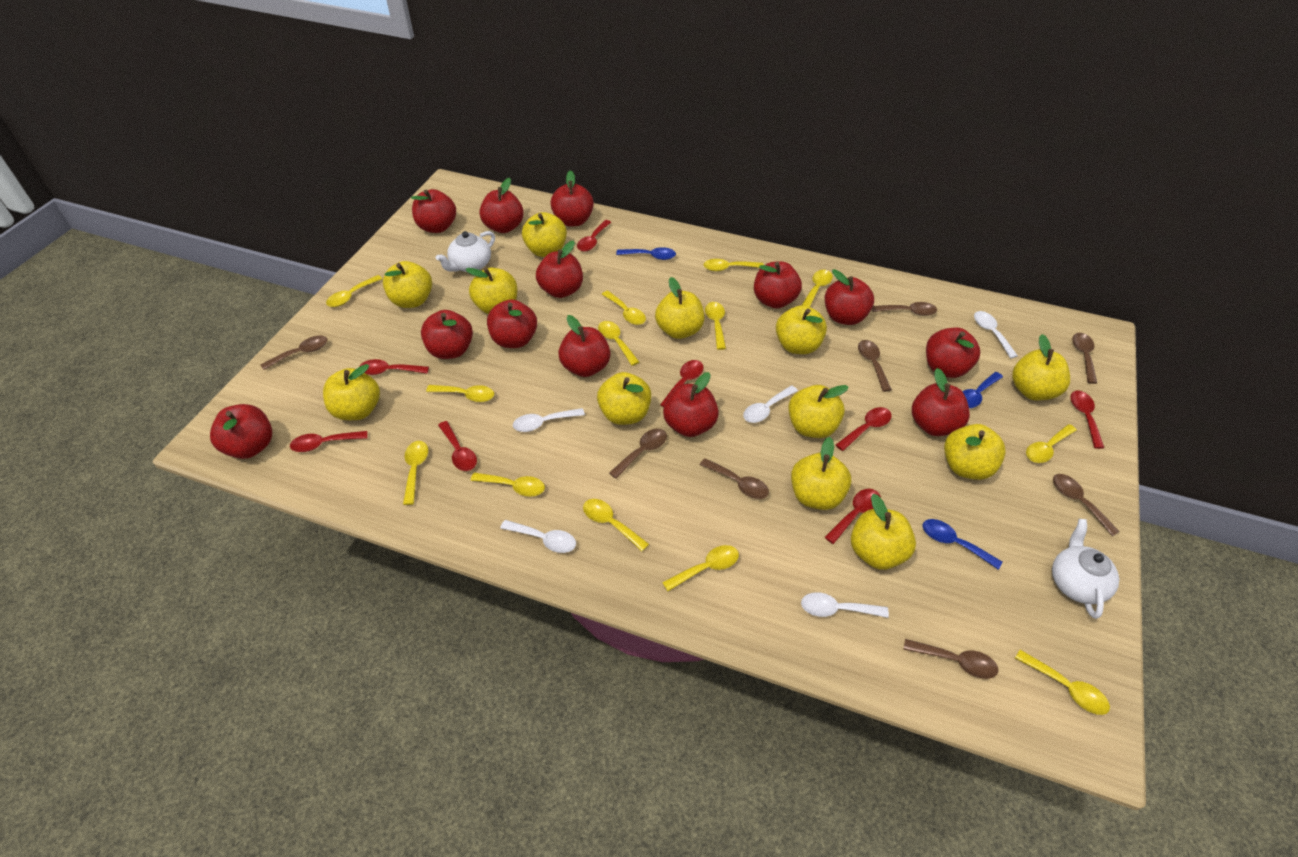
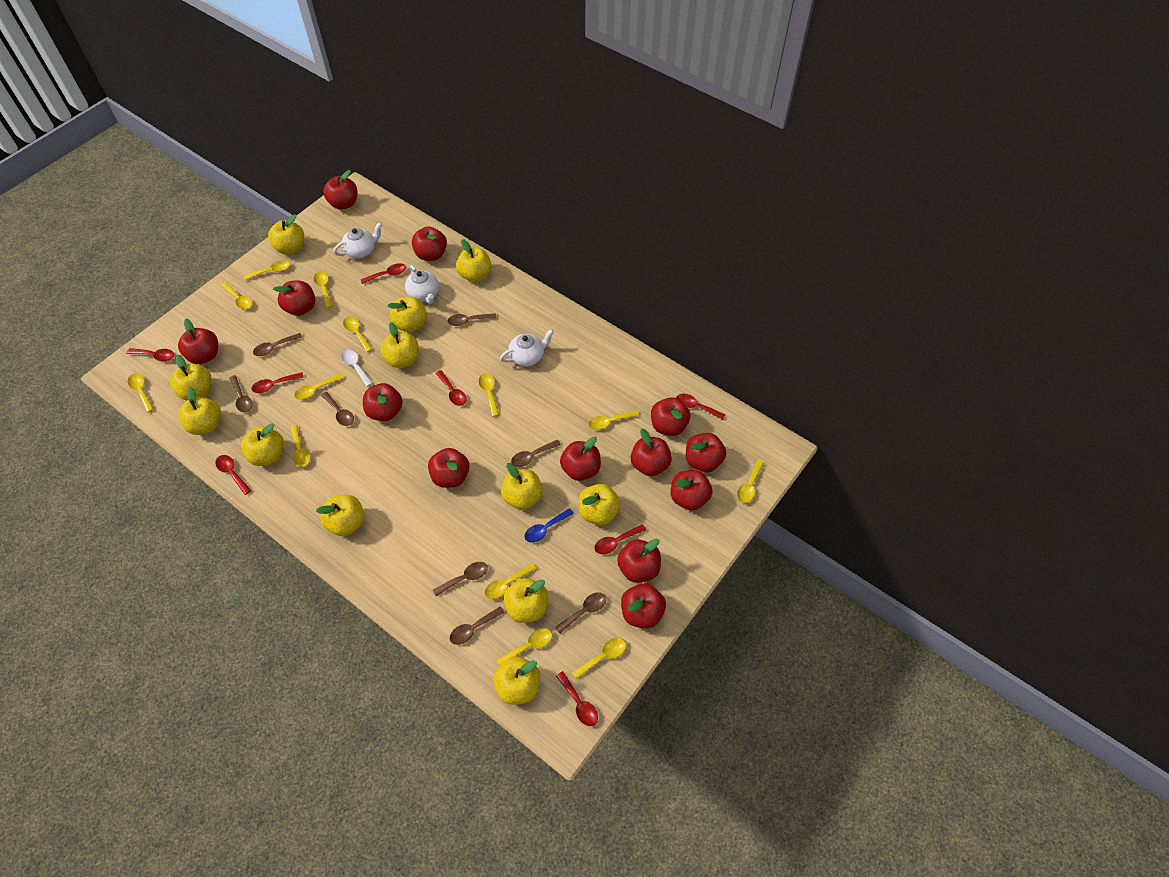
blue spoon: 3 -> 1
white spoon: 5 -> 1
white teapot: 2 -> 3

